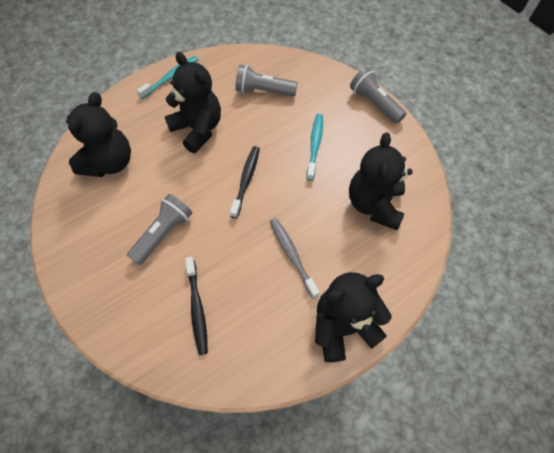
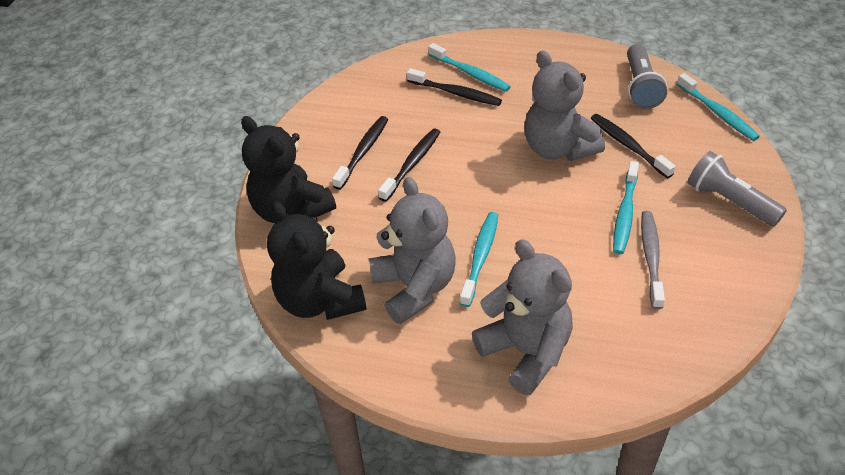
black teddy bear: 4 -> 2
black toothbrush: 2 -> 4
grey flashlight: 3 -> 2
grey teddy bear: 0 -> 3
turquoise toothbrush: 2 -> 4

